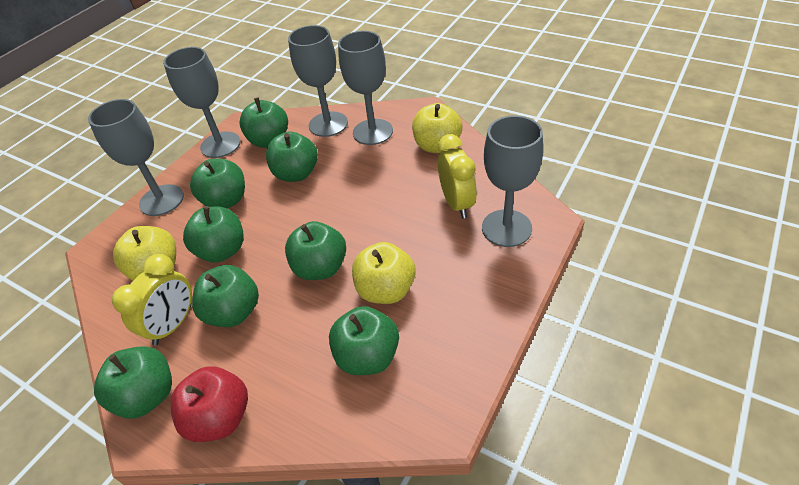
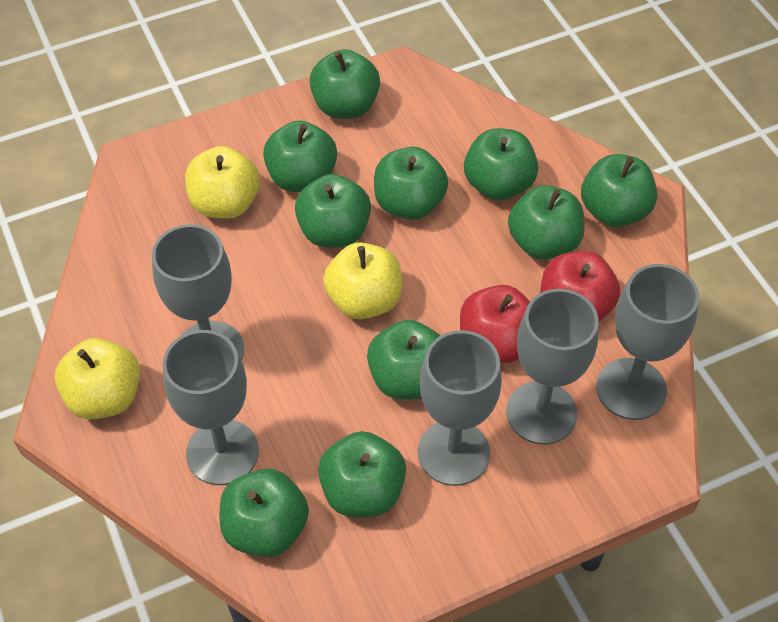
green apple: 8 -> 10
red apple: 1 -> 2
yellow clock: 2 -> 0

